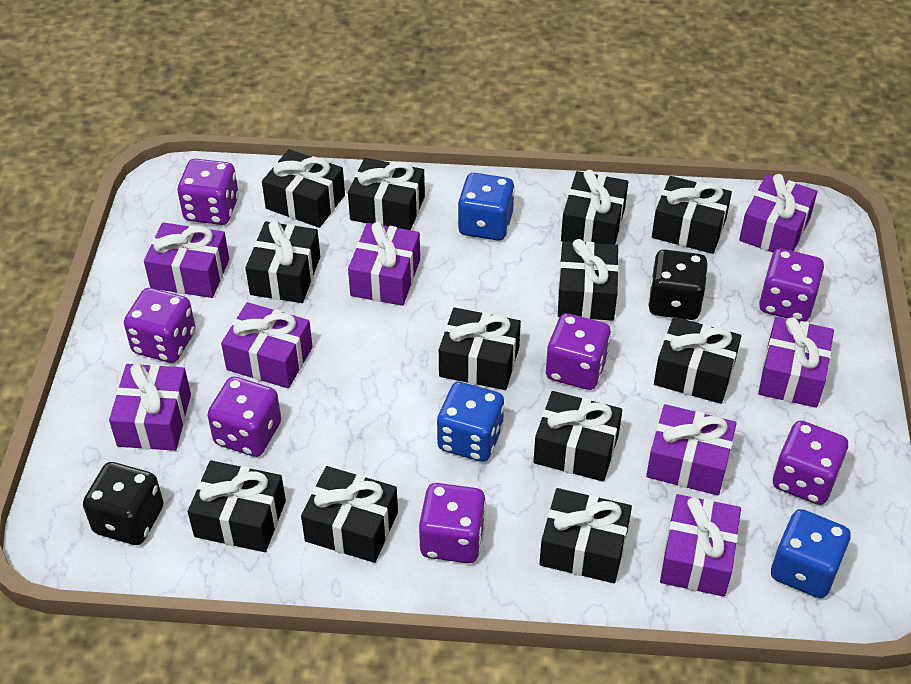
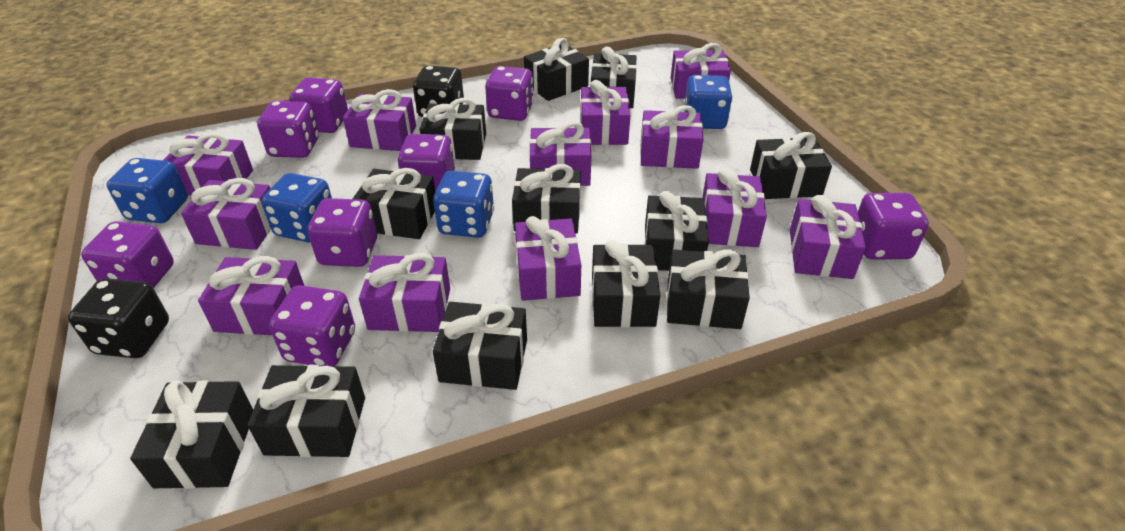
blue dice: 3 -> 4
purple dice: 7 -> 8
purple gift: 8 -> 12

